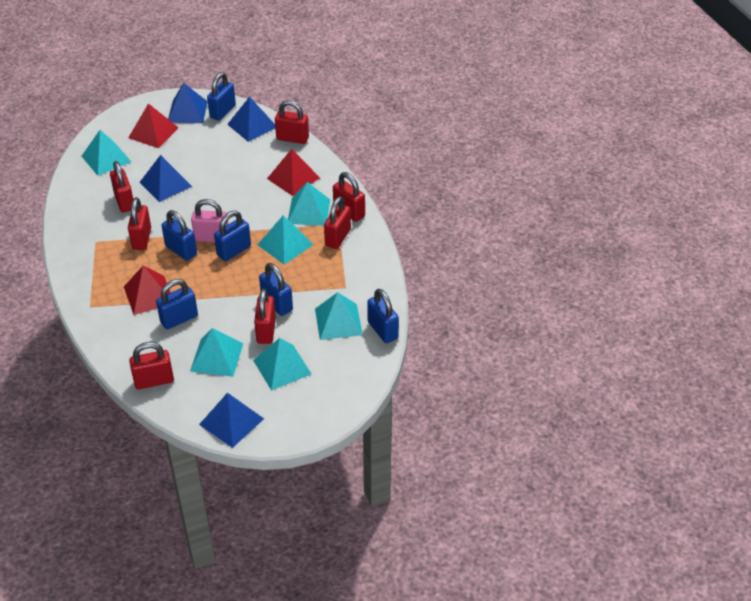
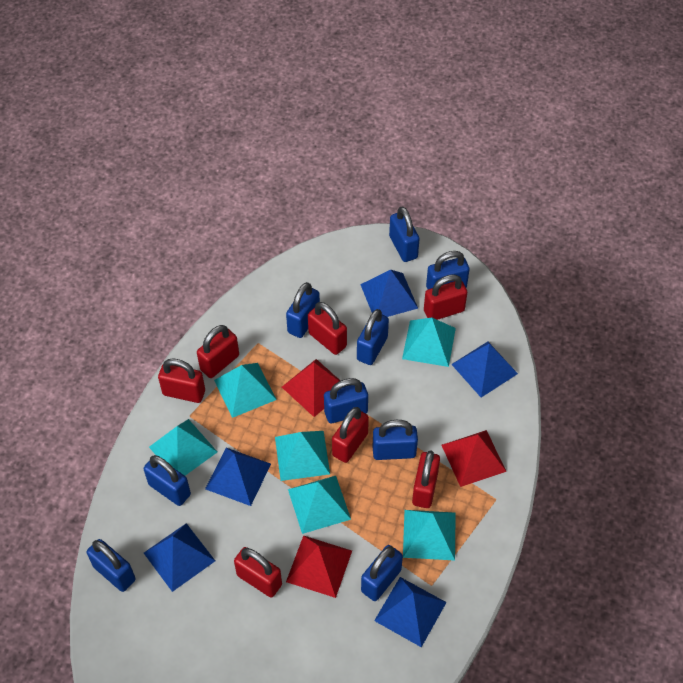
blue padlock: 6 -> 9
blue pyramid: 4 -> 5
pink padlock: 1 -> 0

